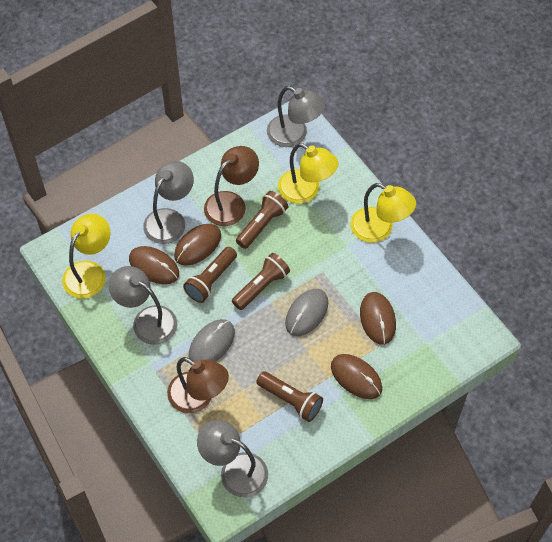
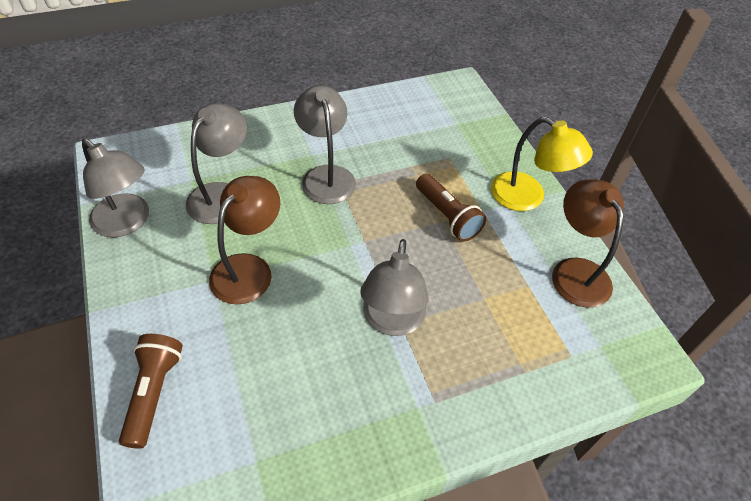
brown flashlight: 4 -> 2
brown mouse: 4 -> 0
grey mouse: 2 -> 0
yellow lamp: 3 -> 1

